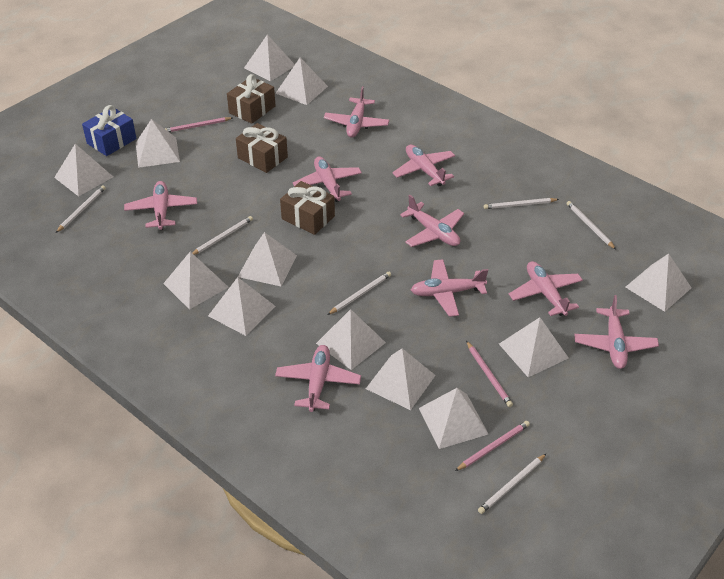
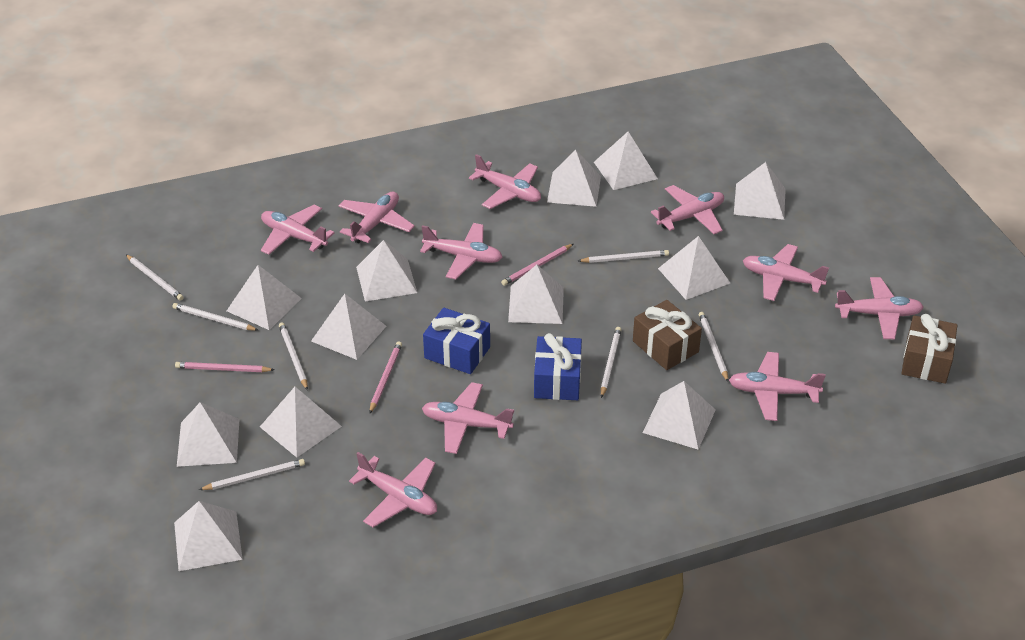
blue gift: 1 -> 2
brown gift: 3 -> 2
pink plane: 9 -> 10
white pencil: 6 -> 7

